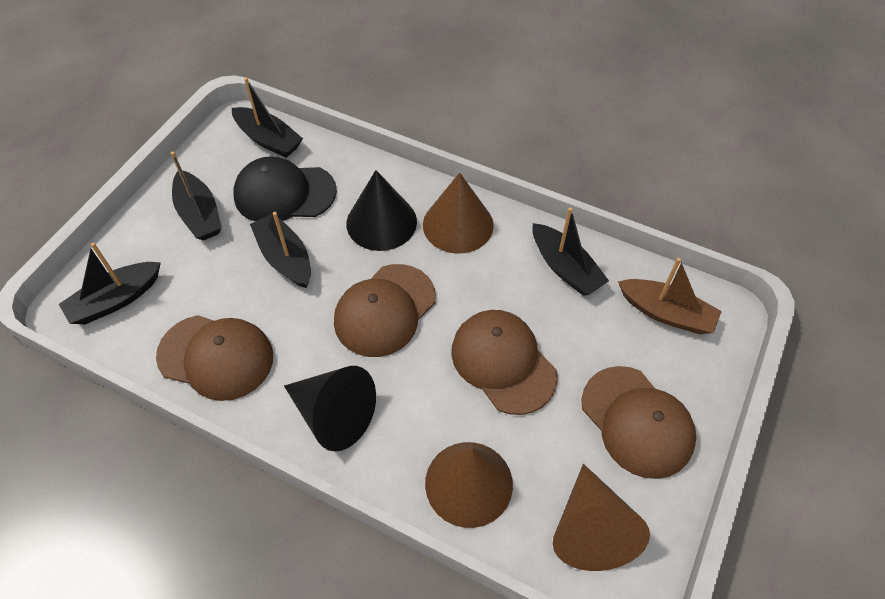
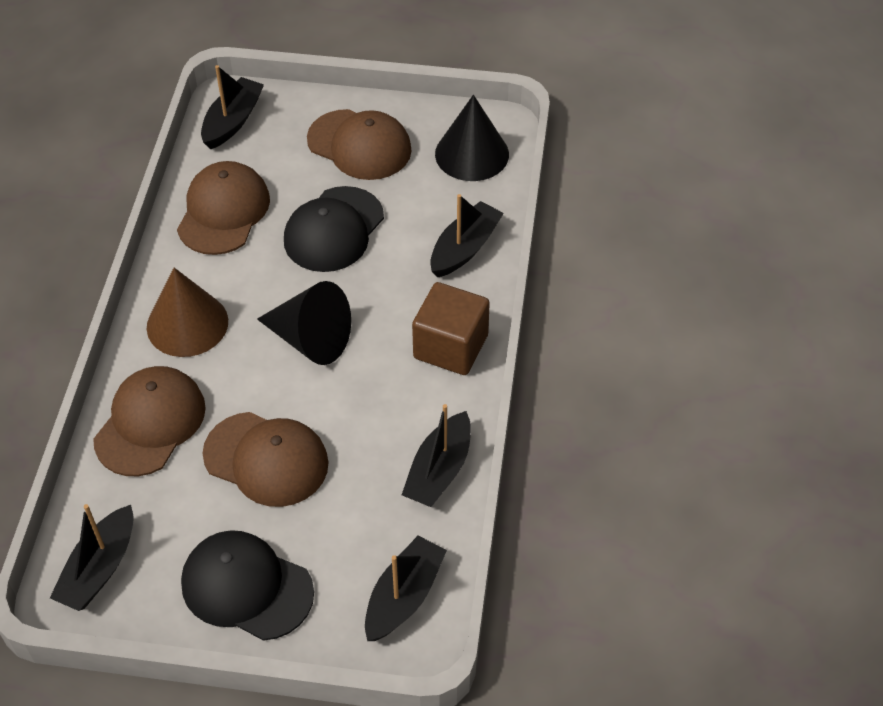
black cap: 1 -> 2
brown boat: 1 -> 0
brown cone: 3 -> 1
brown cube: 0 -> 1

